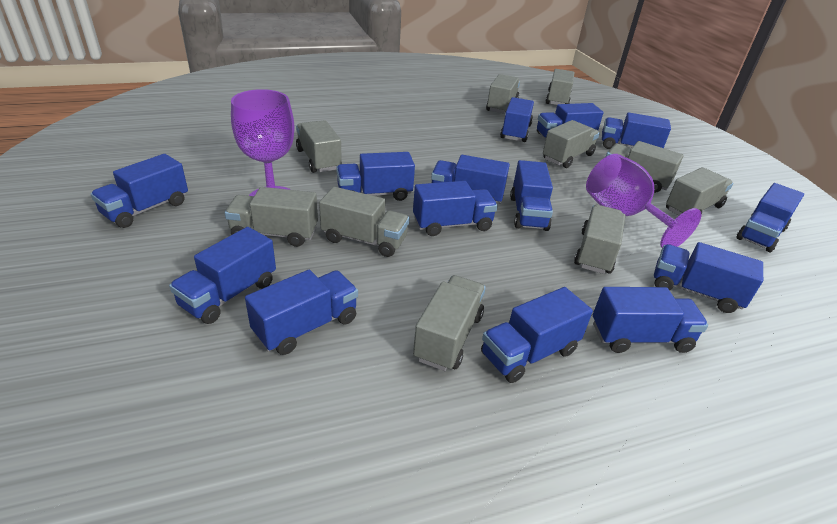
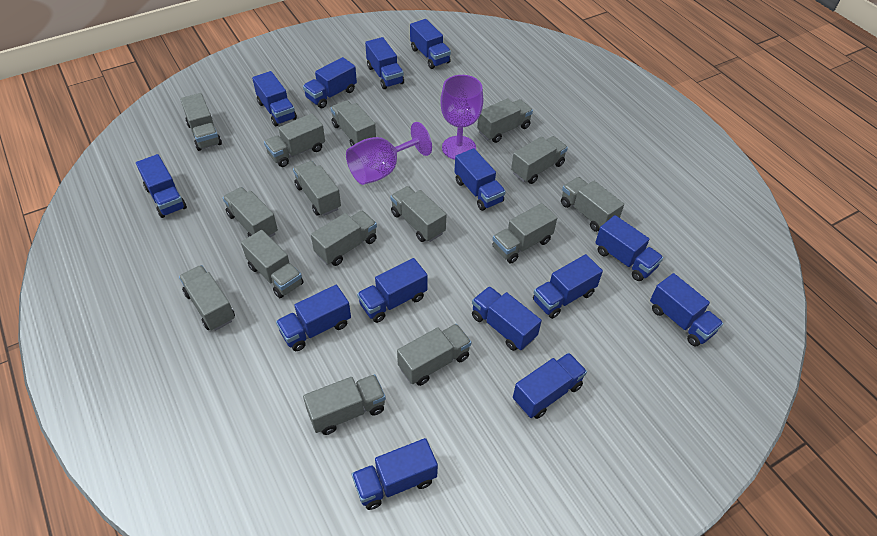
grey truck: 10 -> 15

